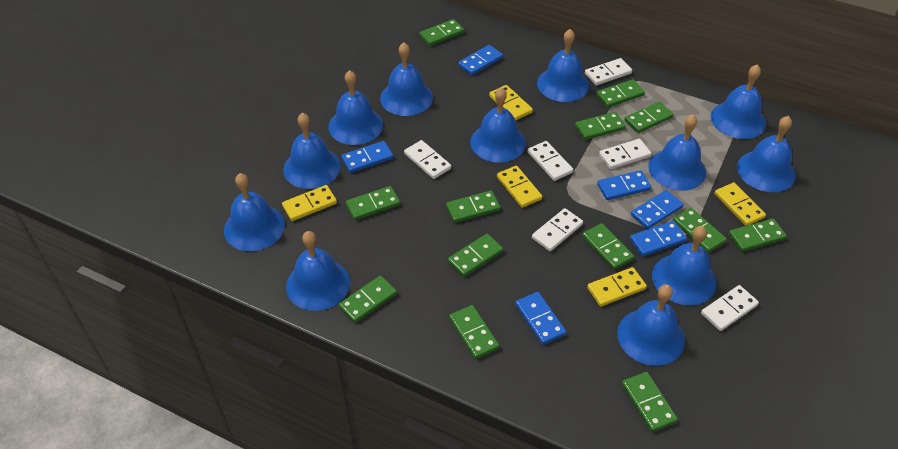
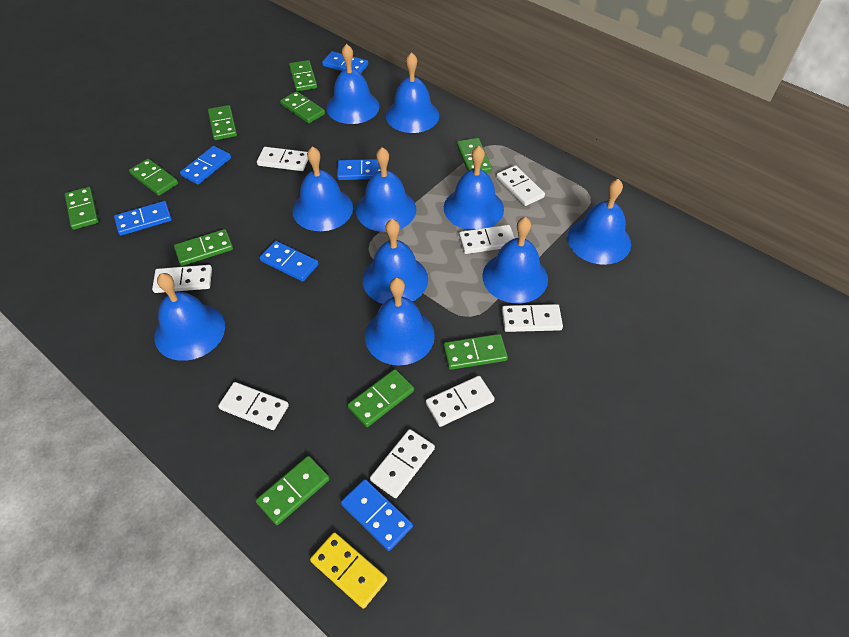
blue bell: 12 -> 10
green domino: 13 -> 10
white domino: 6 -> 8
yellow domino: 5 -> 1

